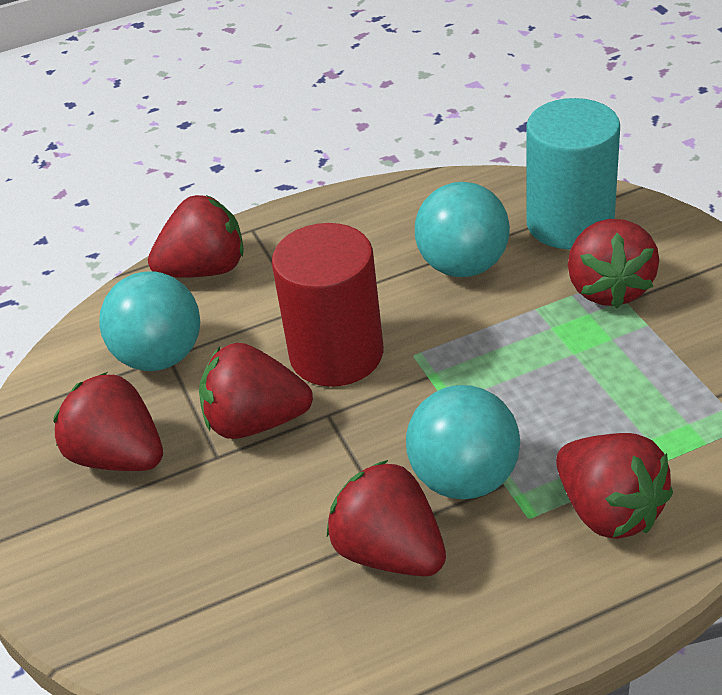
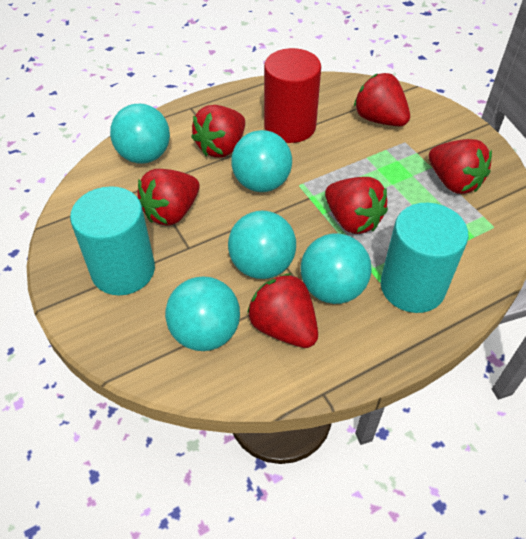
turquoise ball: 3 -> 5
turquoise cylinder: 1 -> 2

